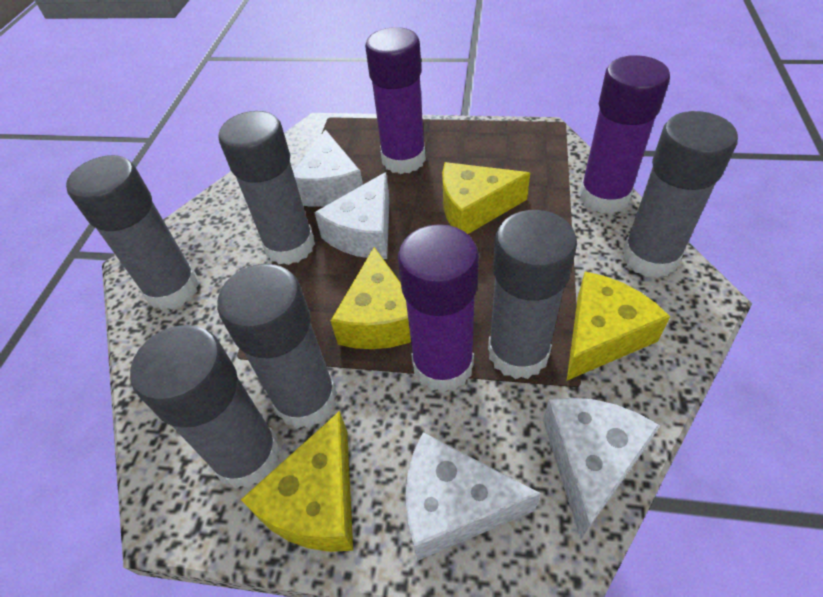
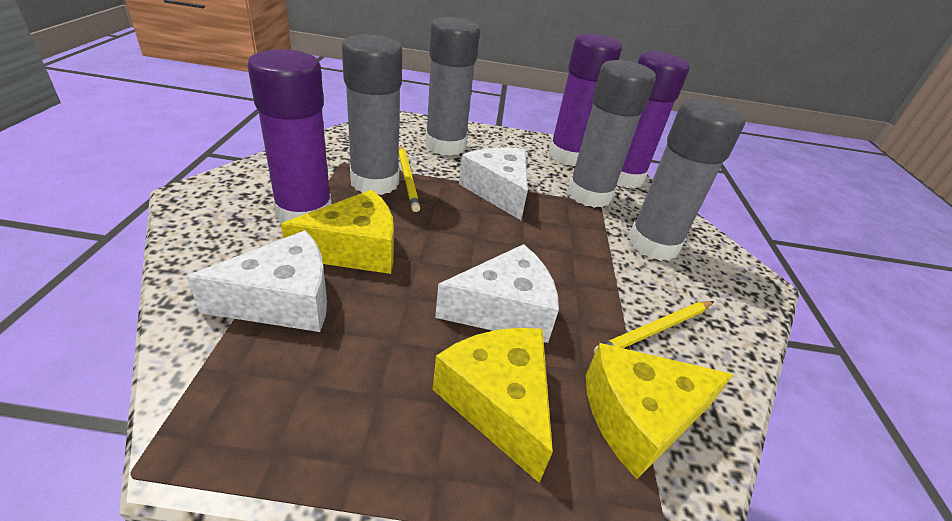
grey glue stick: 6 -> 4
white cheese: 4 -> 3
yellow cheese: 4 -> 3
yellow pencil: 0 -> 2

